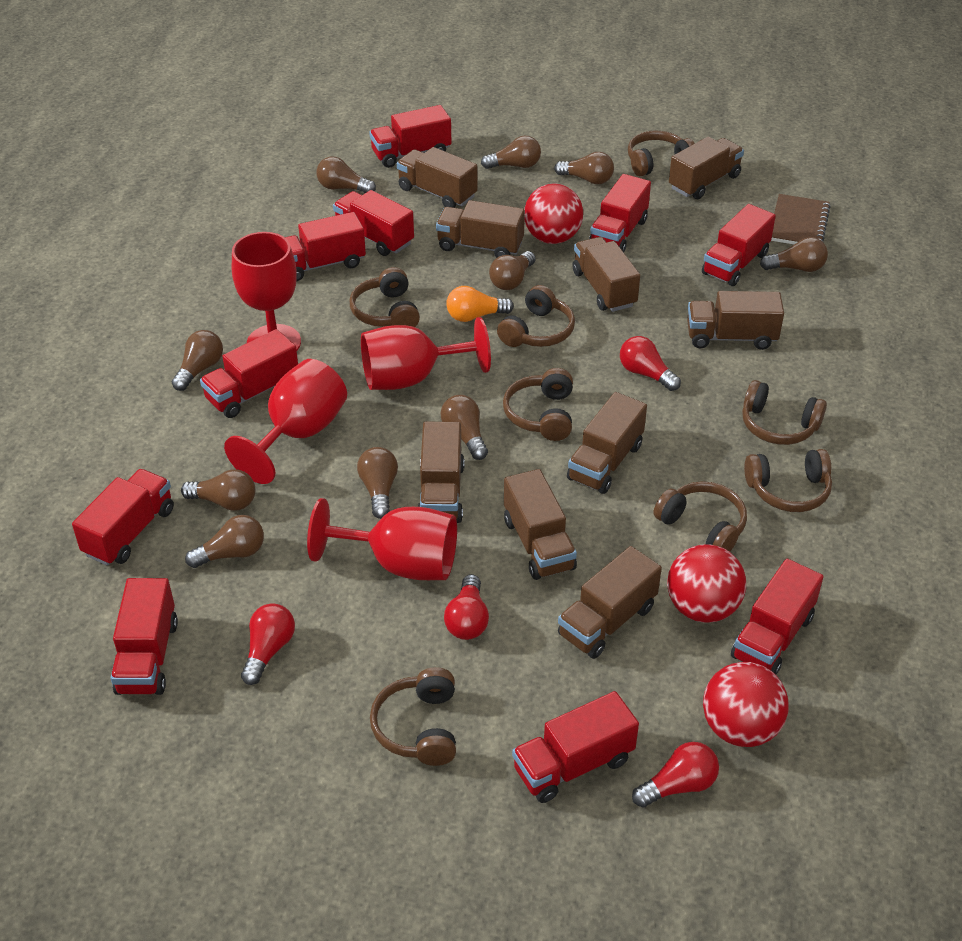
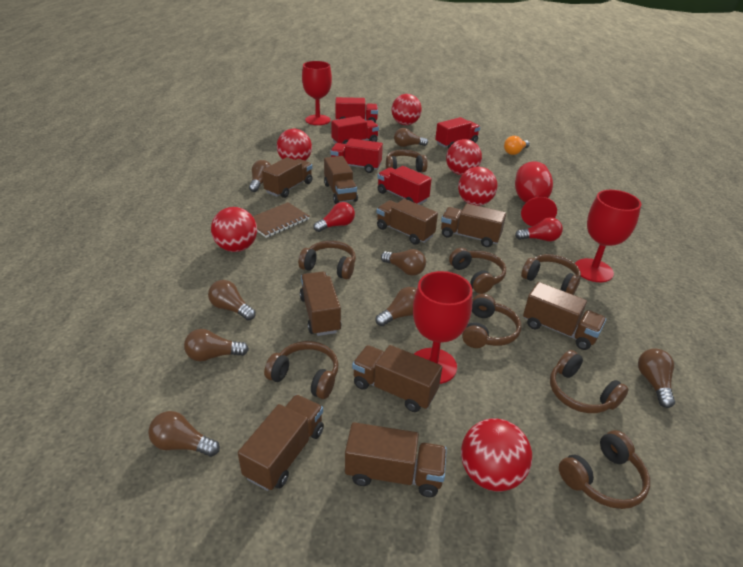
brown light bulb: 10 -> 8
red ball: 3 -> 6
red light bulb: 4 -> 2
red truck: 10 -> 5

